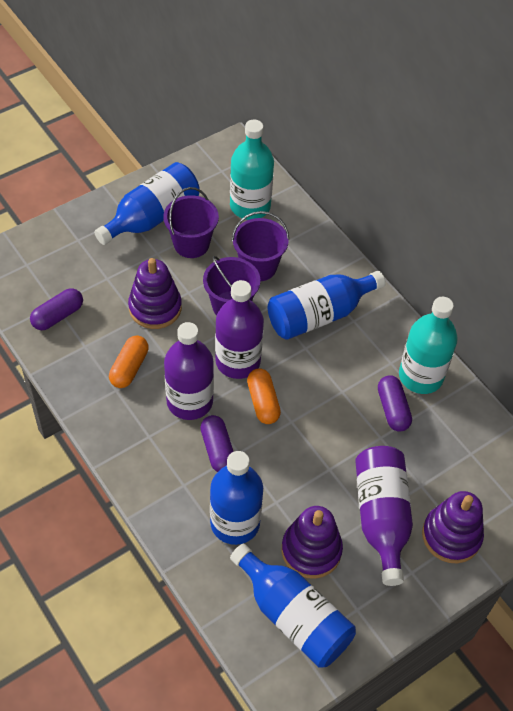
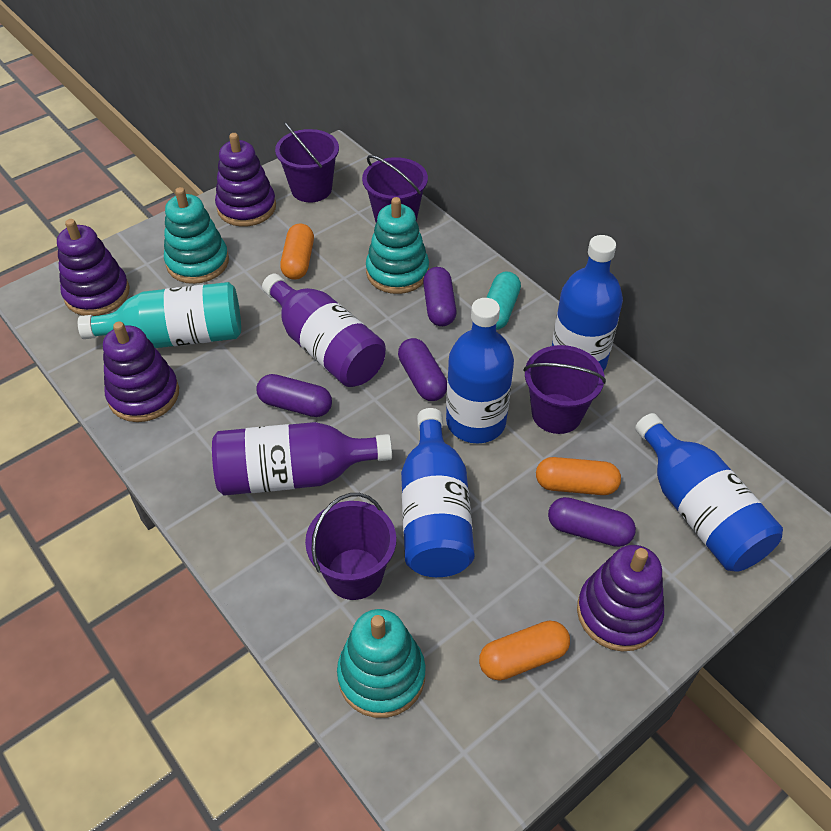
orange capsule: 2 -> 3
purple bottle: 3 -> 2
purple bucket: 3 -> 4
purple capsule: 3 -> 4
purple stacking toy: 3 -> 4
turquoise bottle: 2 -> 1
turquoise capsule: 0 -> 1
turquoise stacking toy: 0 -> 3

